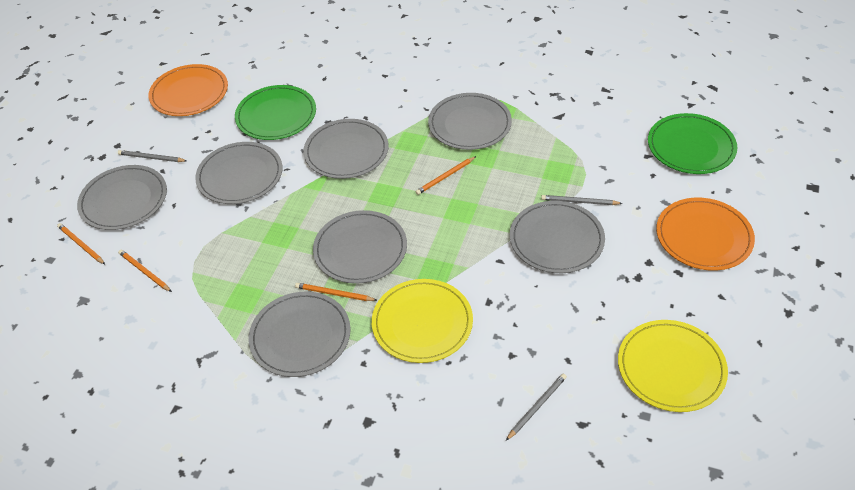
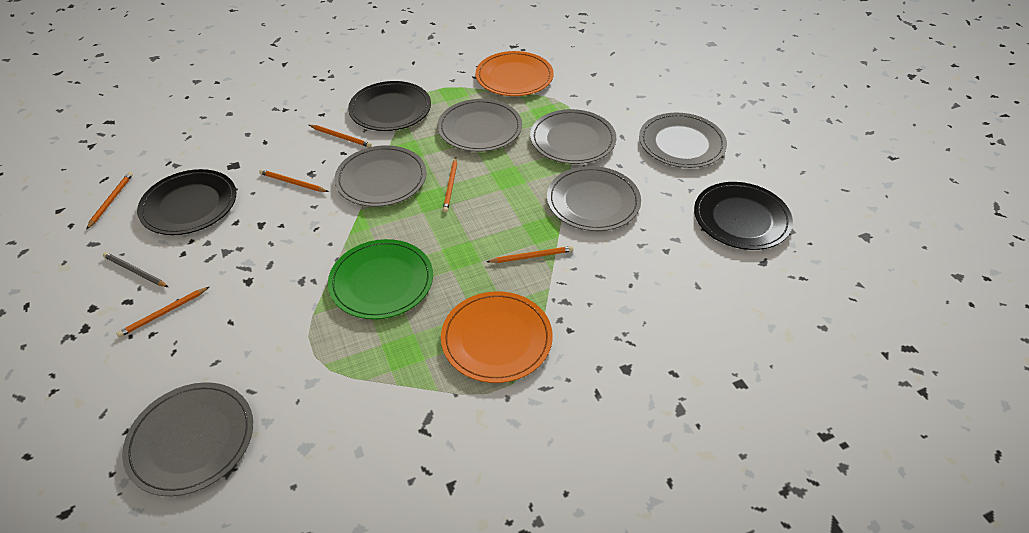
black plate: 0 -> 3
green plate: 2 -> 1
grey pencil: 3 -> 1
grey plate: 7 -> 6
orange pencil: 4 -> 6
yellow plate: 2 -> 0

